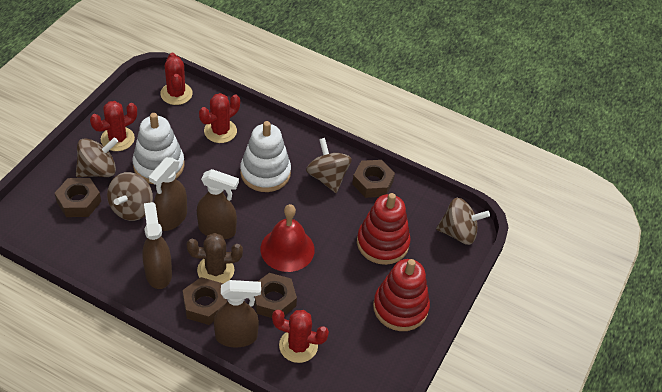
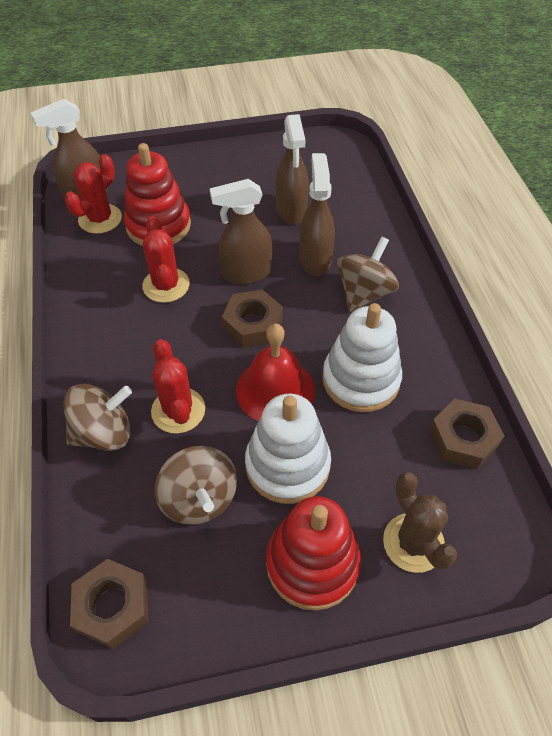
brown nut: 4 -> 3
brown spinning top: 4 -> 3
red cactus: 4 -> 3

